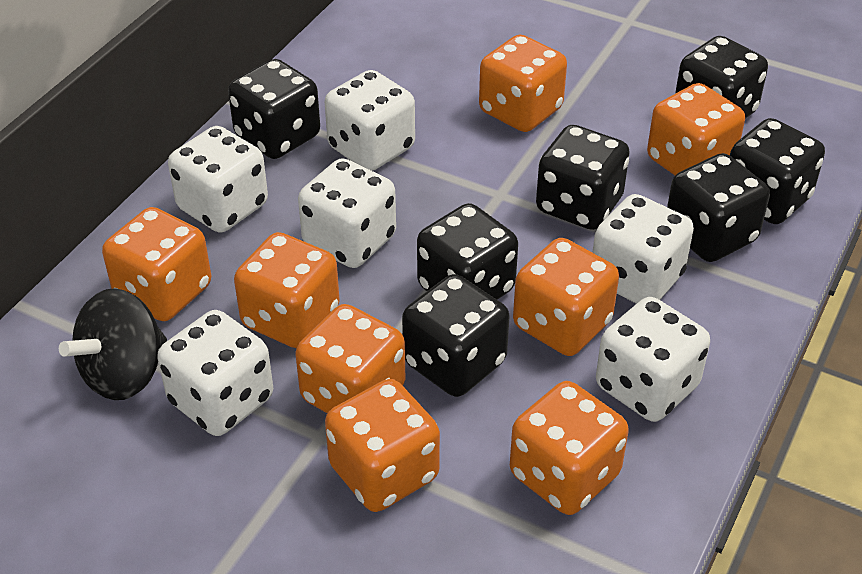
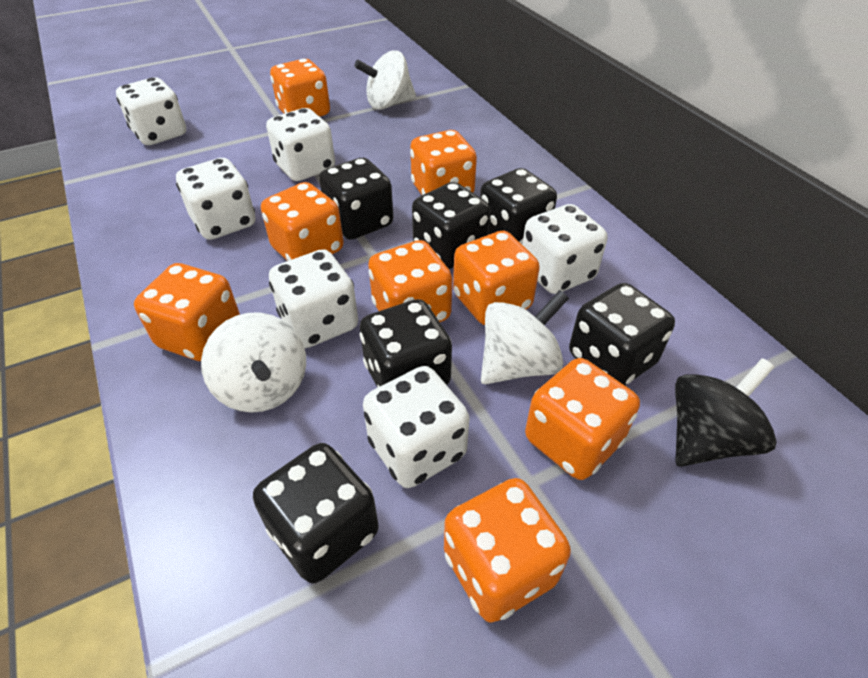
black dice: 7 -> 6
white spinning top: 0 -> 3

